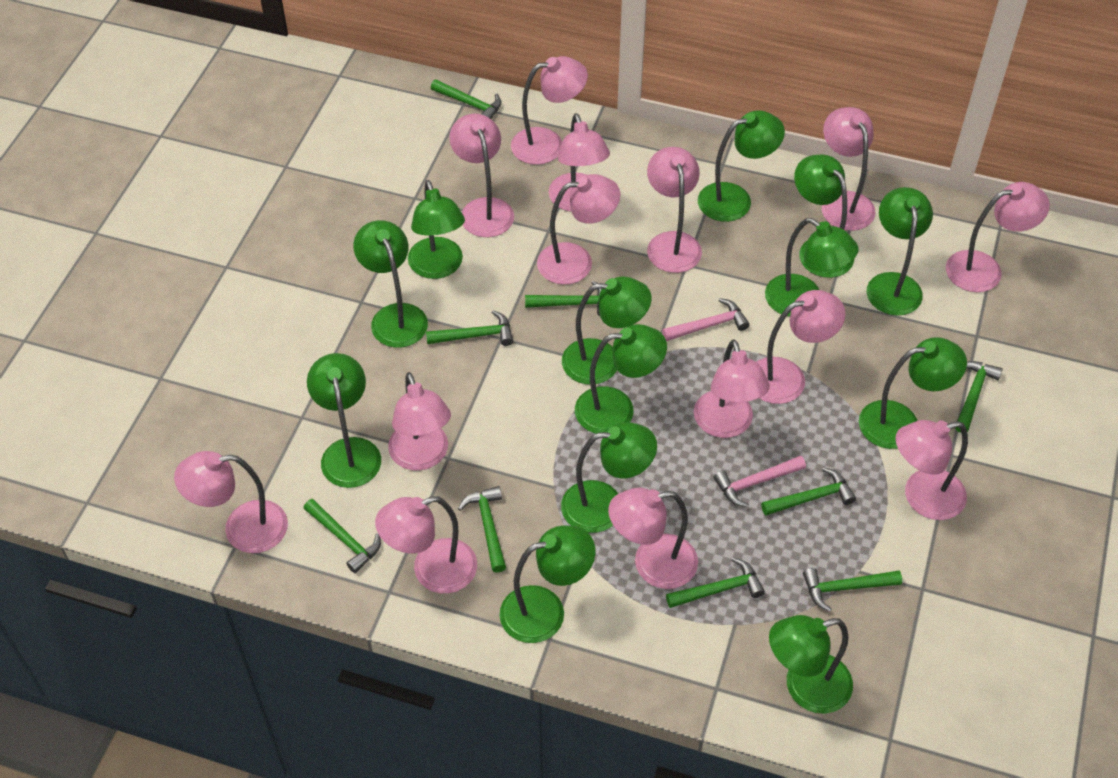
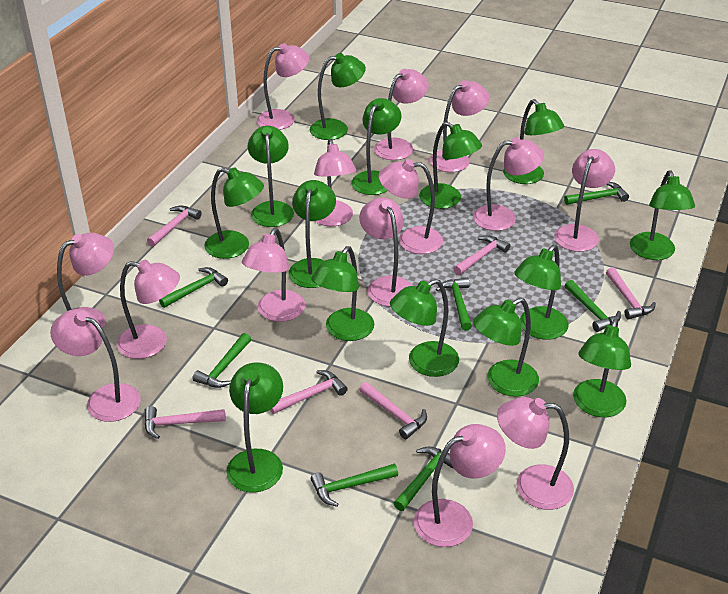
green hammer: 9 -> 7
green lamp: 13 -> 14
pink hammer: 2 -> 6

